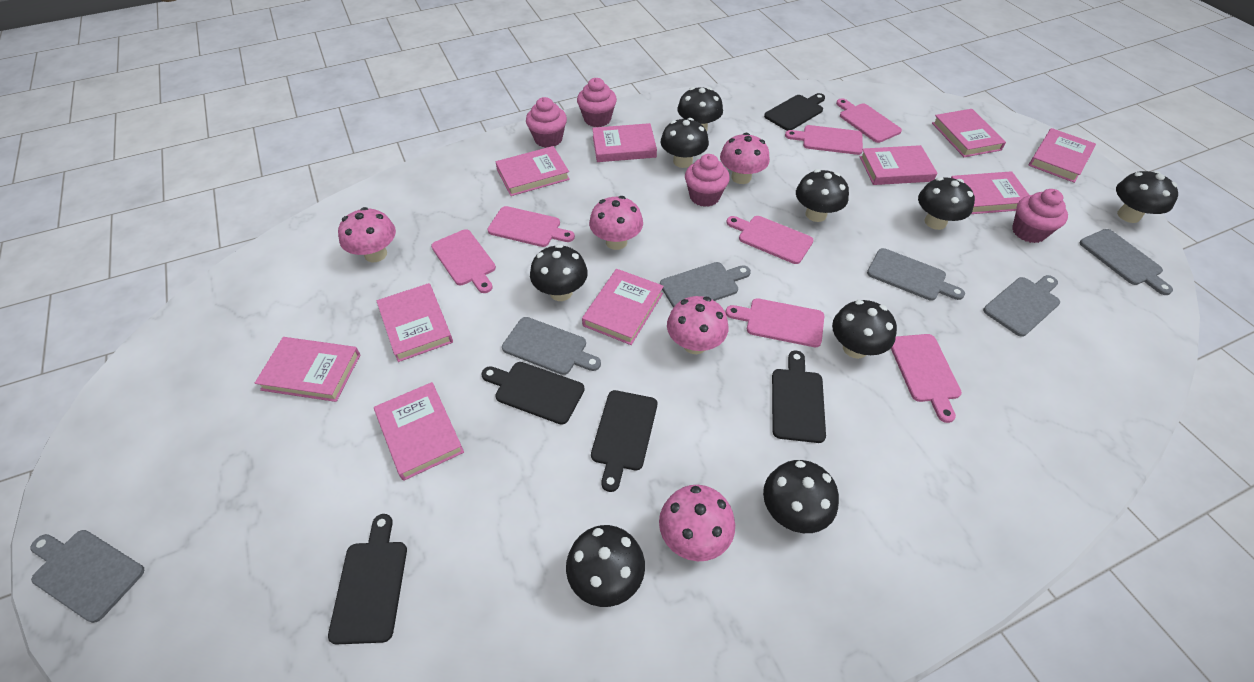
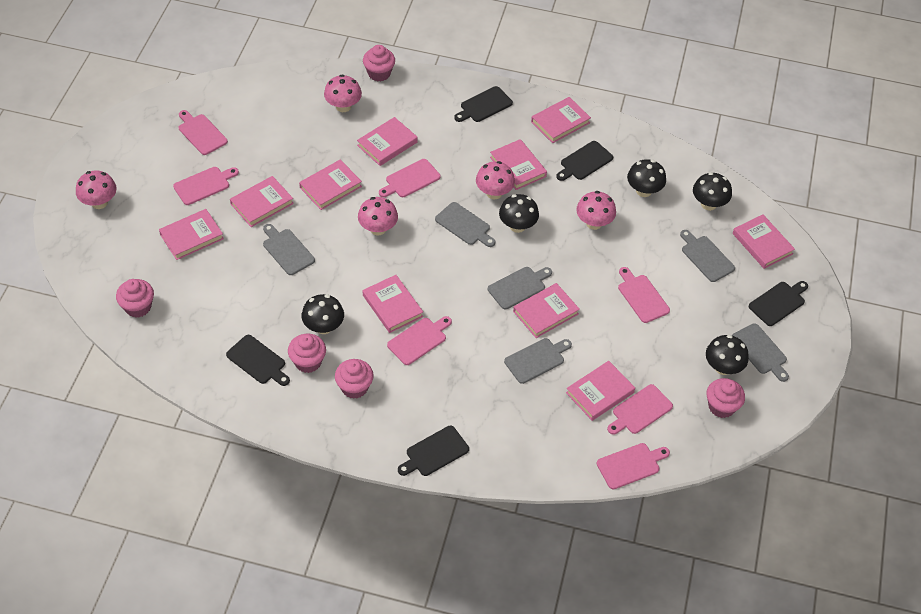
black mushroom: 9 -> 5
pink cupcake: 4 -> 5

